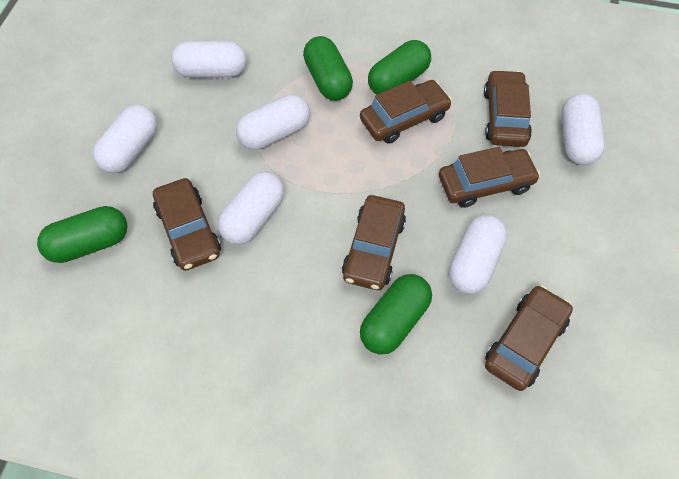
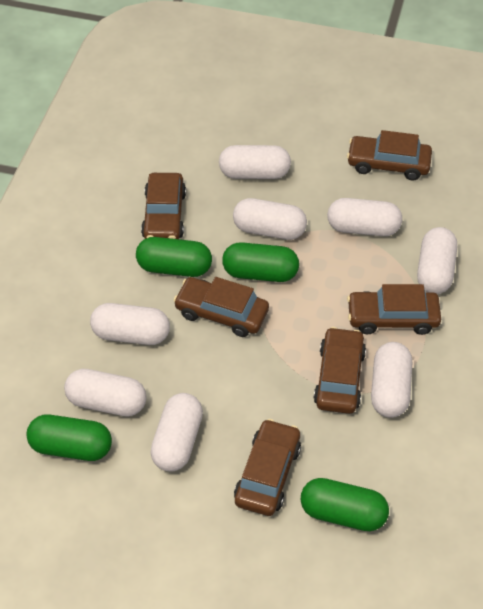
white capsule: 6 -> 8

